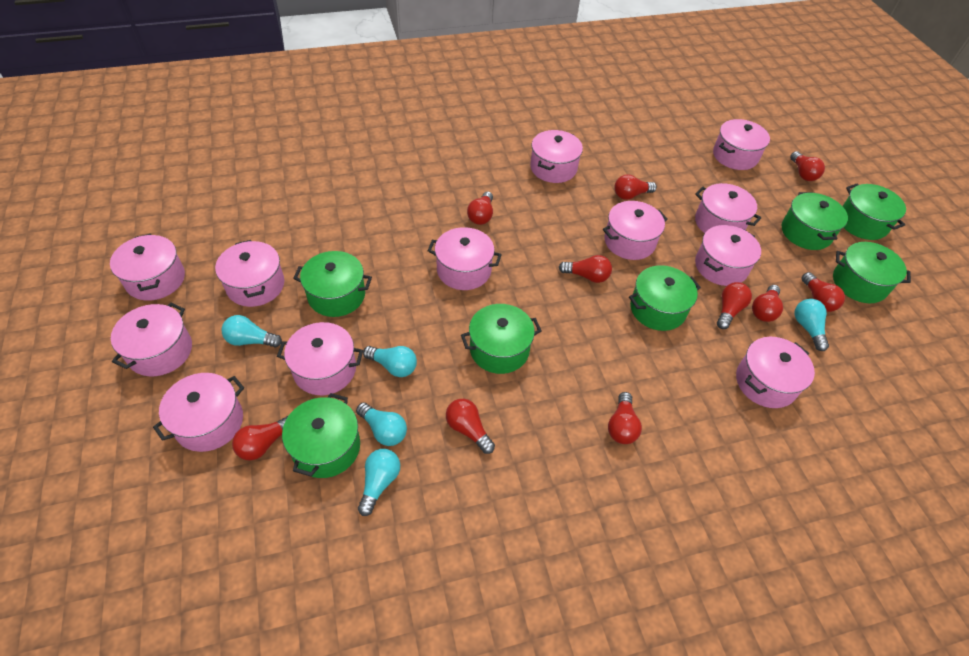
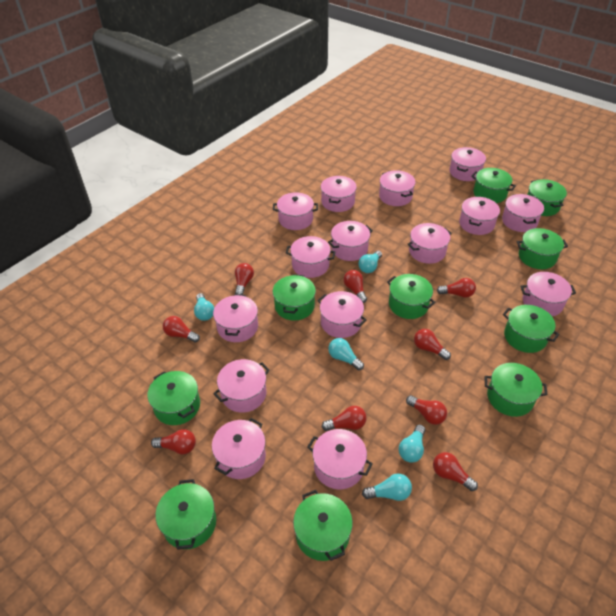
green pot: 7 -> 10
pink pot: 12 -> 15
red light bulb: 10 -> 9

